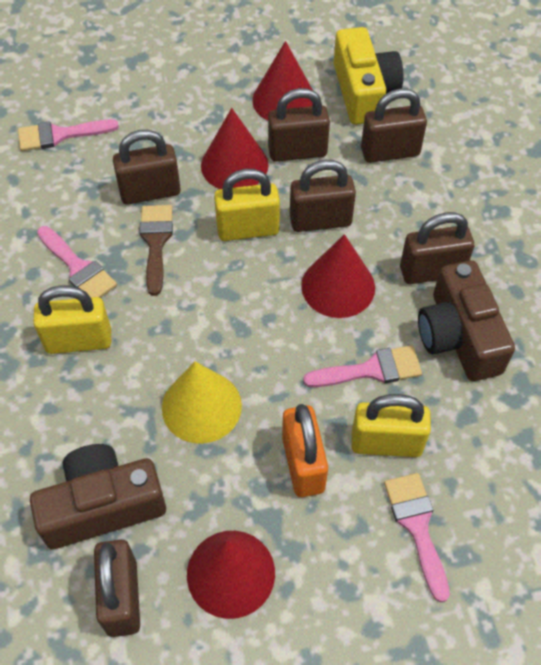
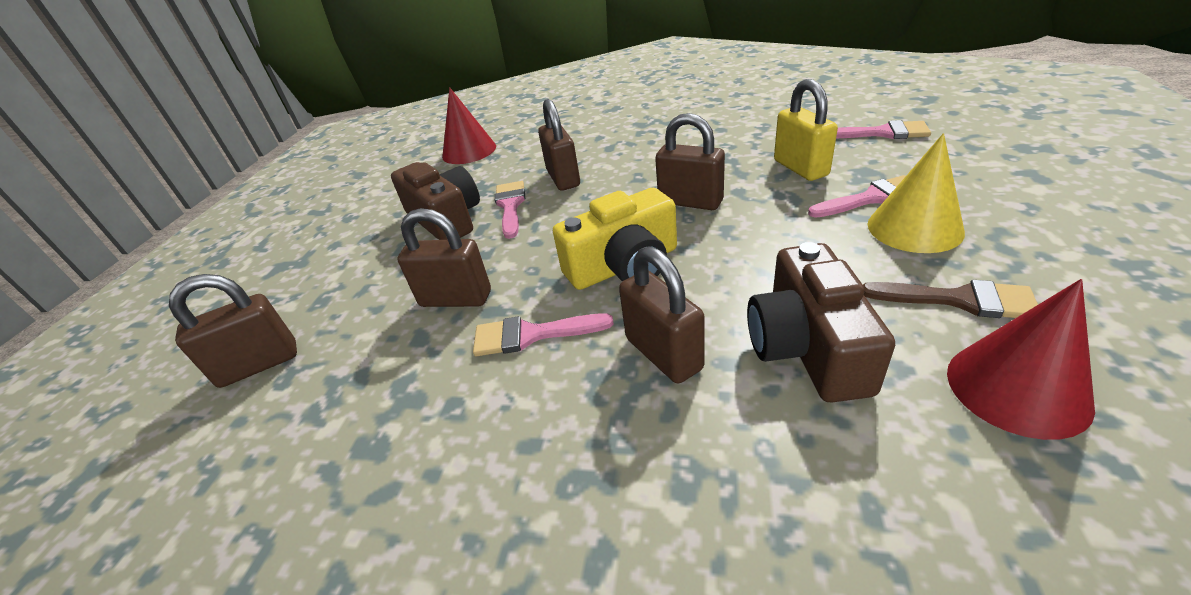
brown padlock: 6 -> 5
orange padlock: 1 -> 0
red cone: 4 -> 2
yellow padlock: 3 -> 1

